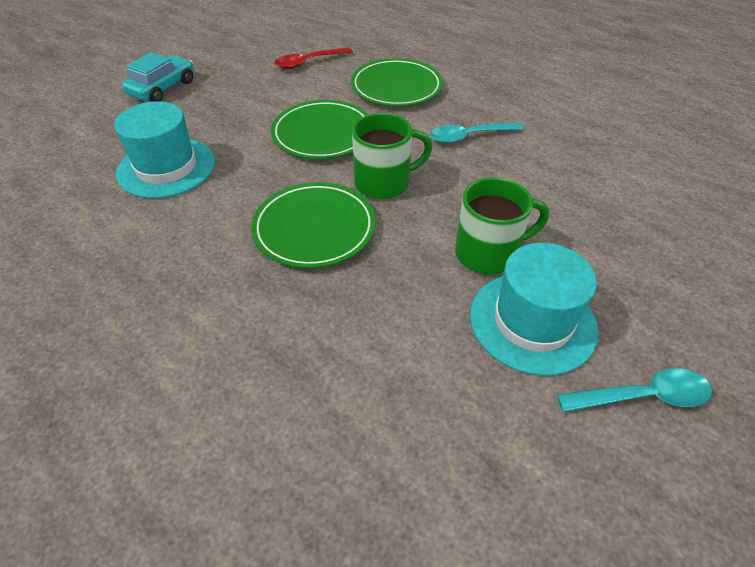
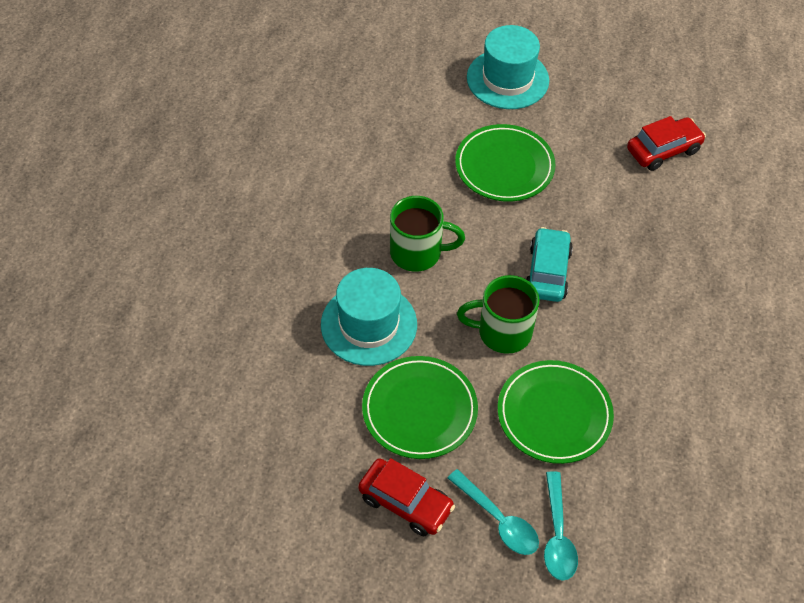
red car: 0 -> 2
red spoon: 1 -> 0

